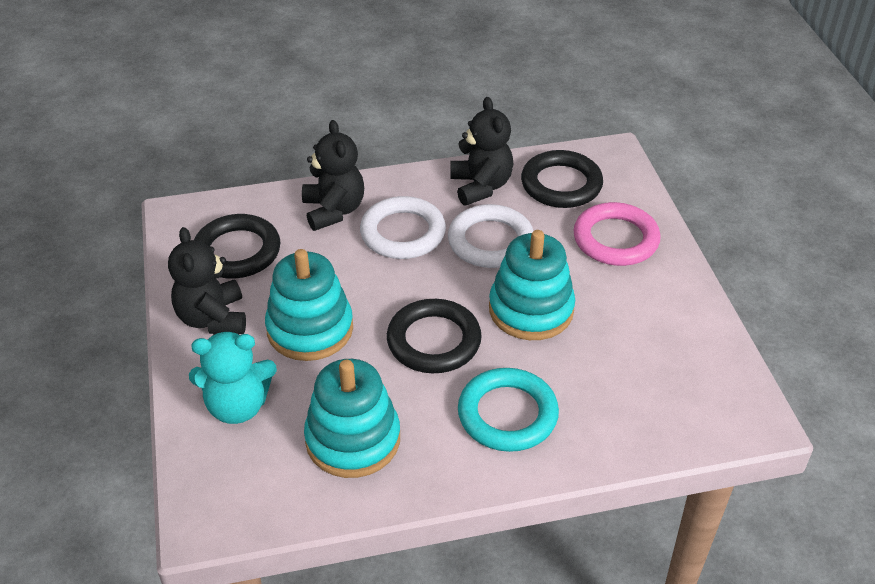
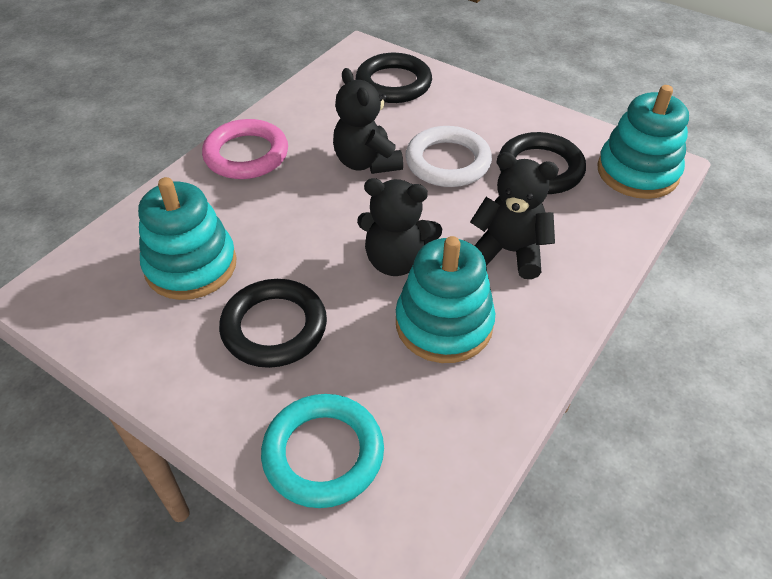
turquoise teddy bear: 1 -> 0
white ring: 2 -> 1

